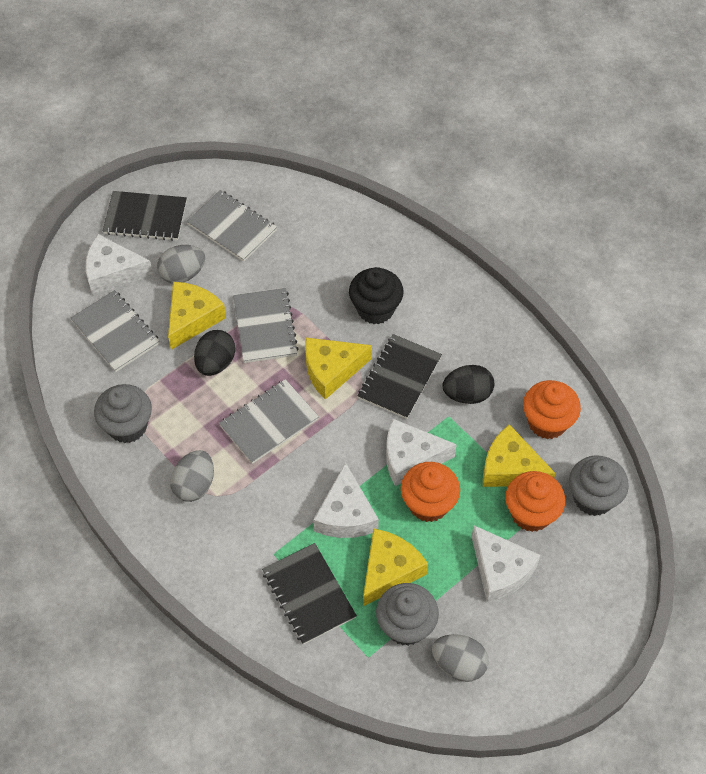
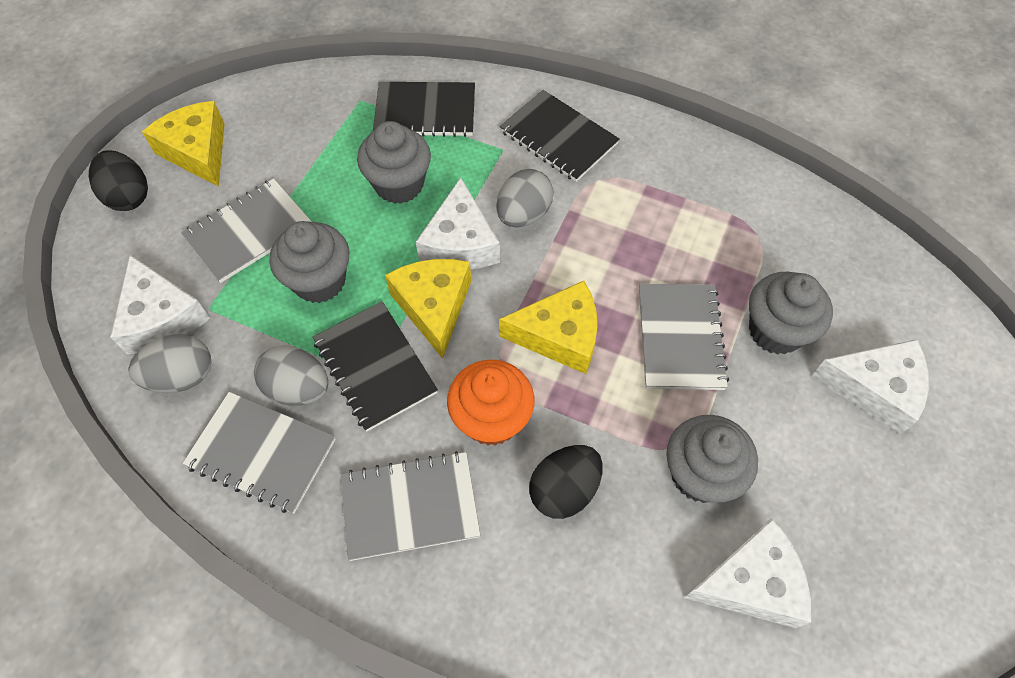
black cupcake: 1 -> 0
grey cupcake: 3 -> 4
orange cupcake: 3 -> 1
yellow cheese: 4 -> 3

